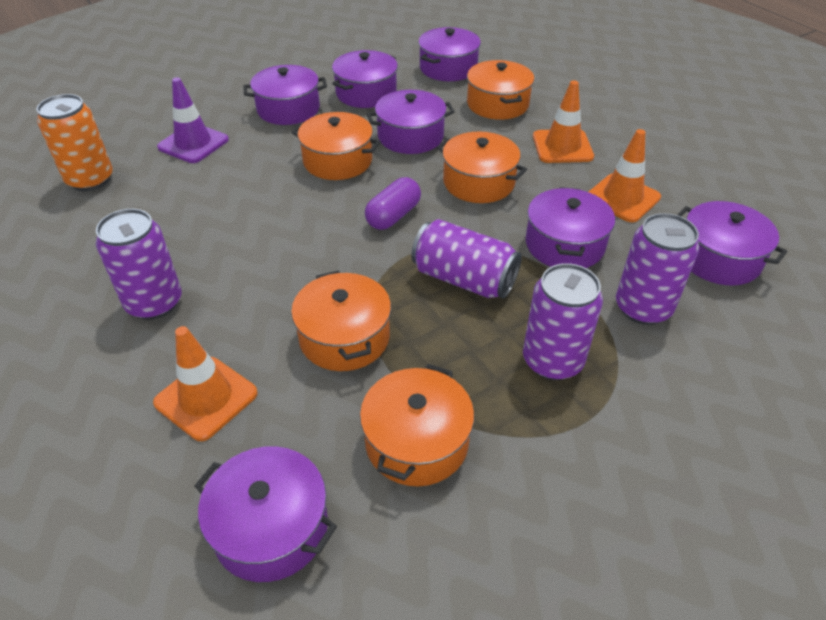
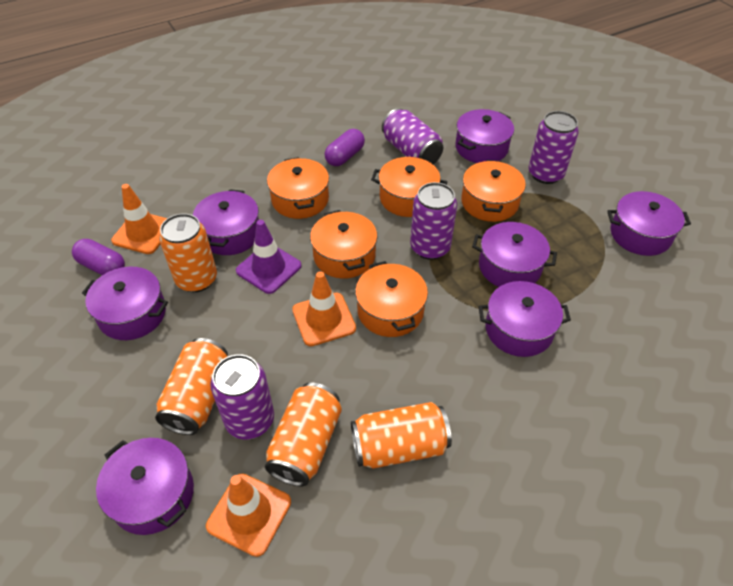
orange can: 1 -> 4
purple capsule: 1 -> 2

